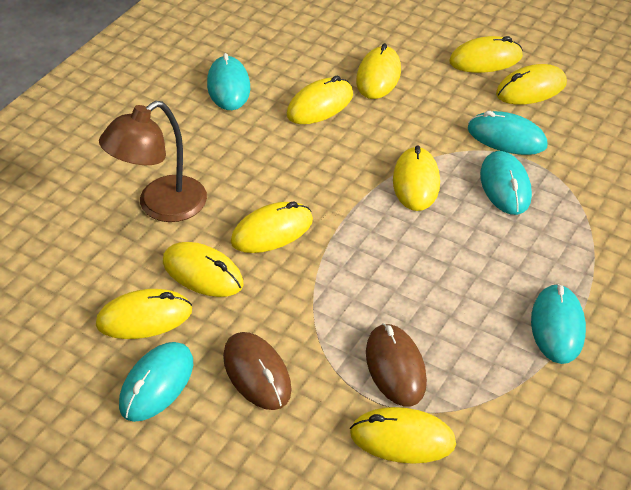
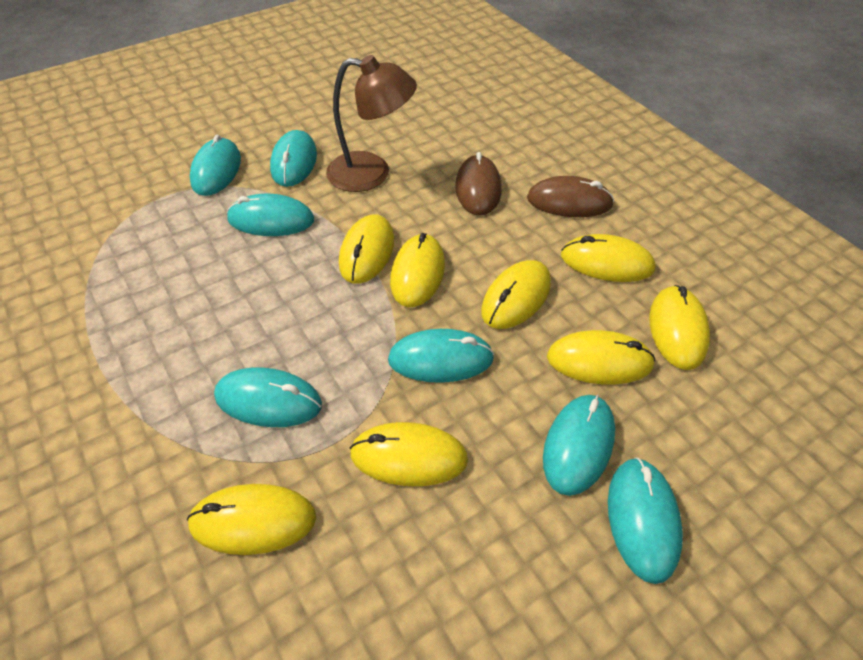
turquoise mouse: 5 -> 7
yellow mouse: 9 -> 8

